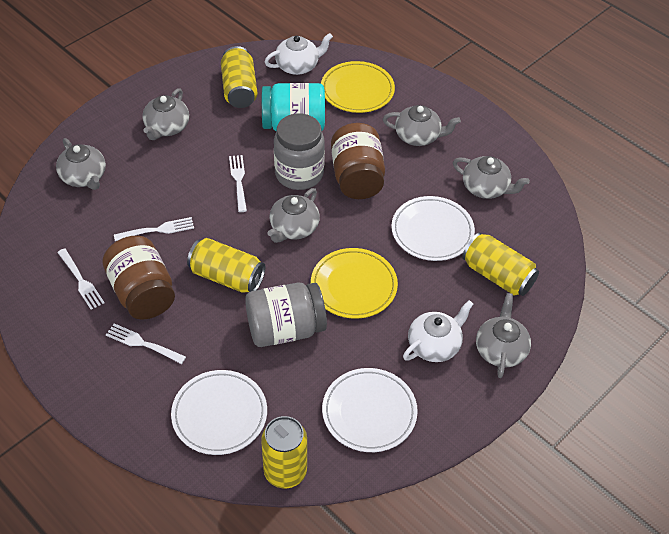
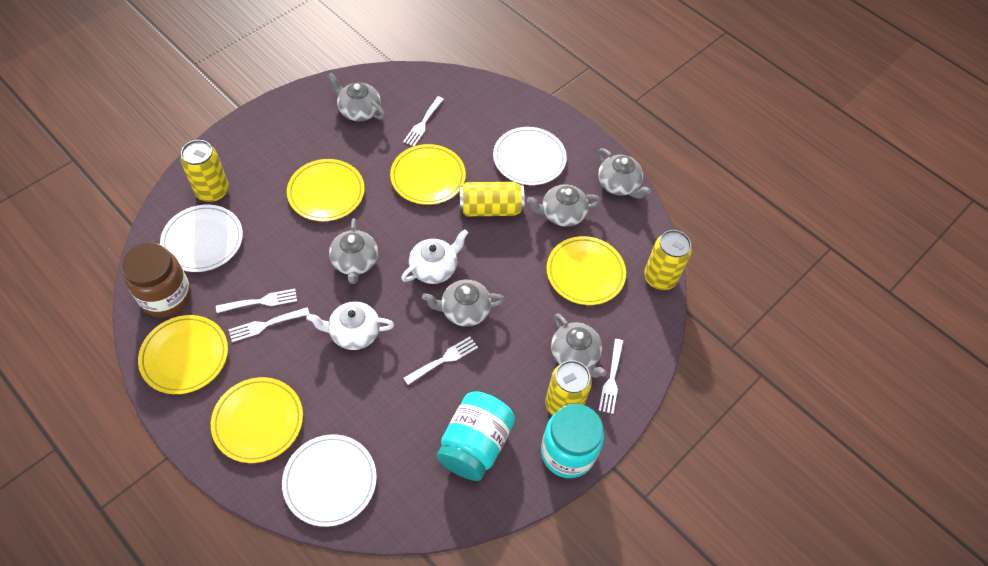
brown jar: 2 -> 1
grey jar: 2 -> 0
turquoise jar: 1 -> 2
white fork: 4 -> 5
yellow plate: 2 -> 5

